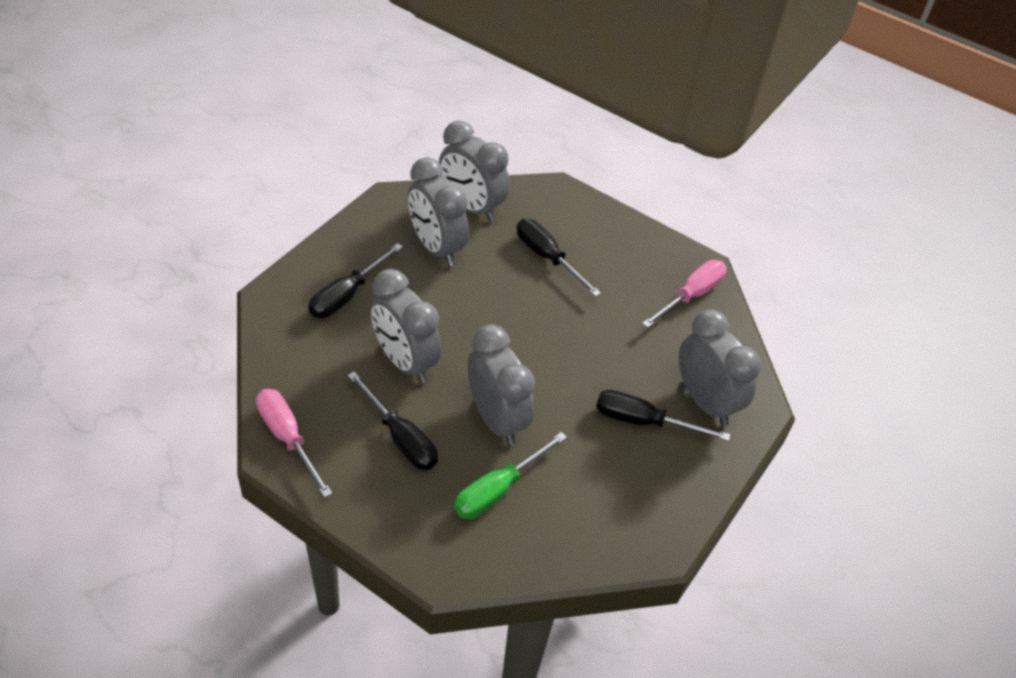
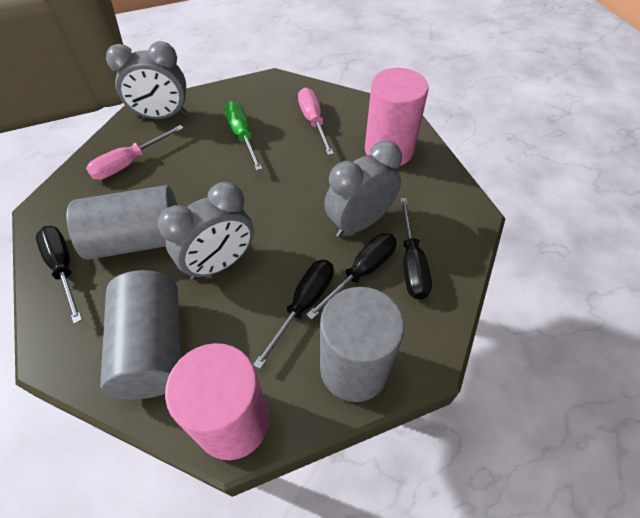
grey clock: 5 -> 3
grey cylinder: 0 -> 3
pink cylinder: 0 -> 2

